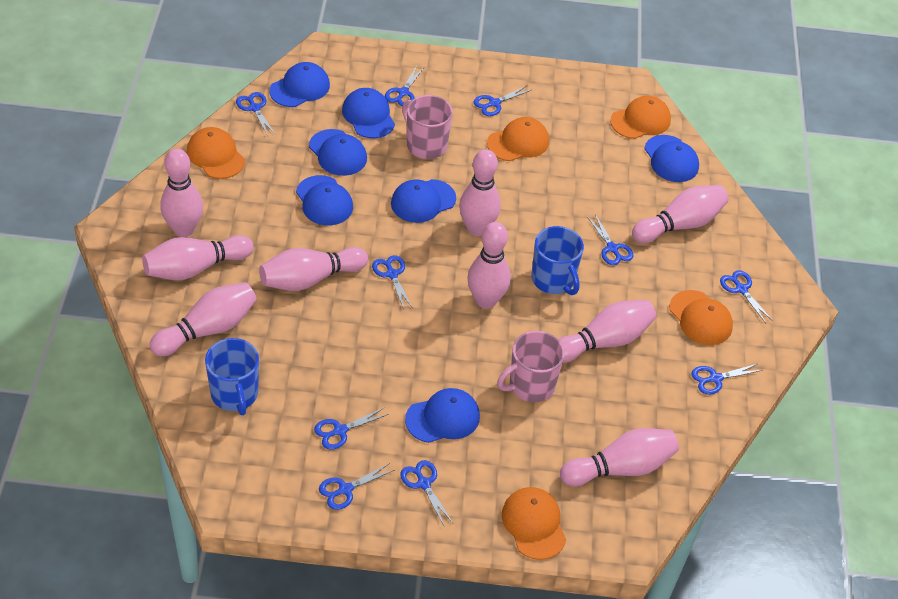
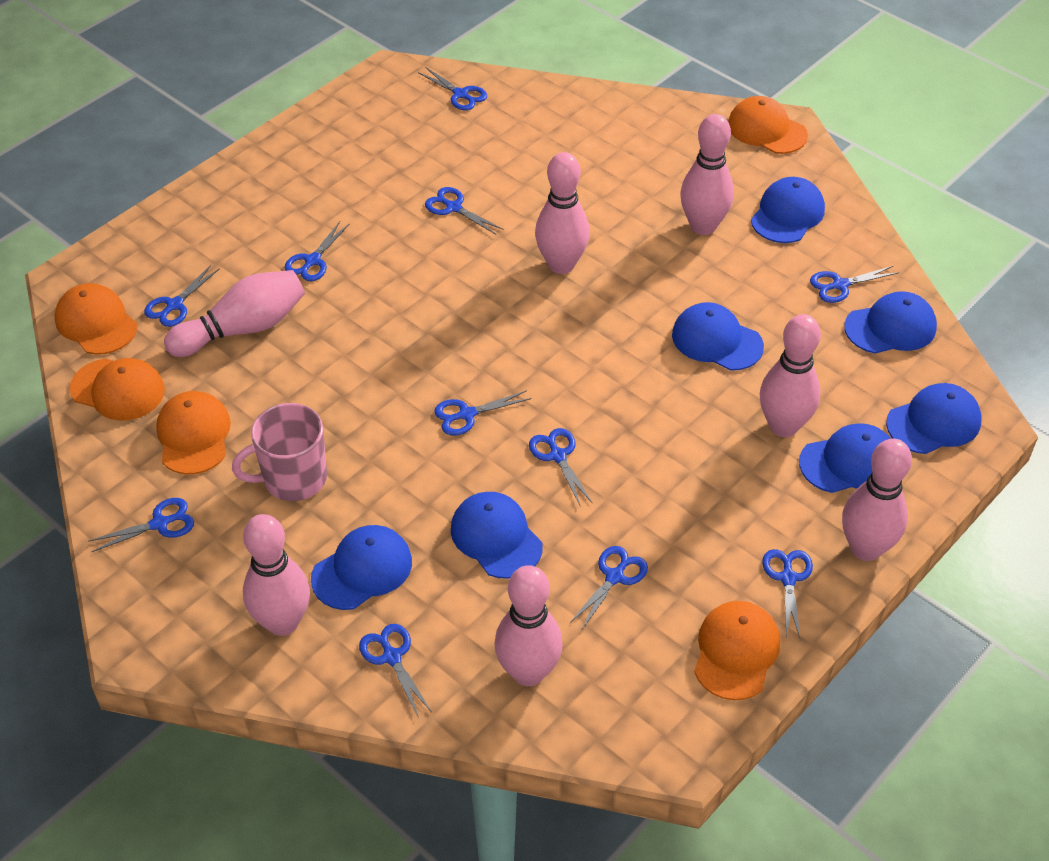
blue mug: 2 -> 0
blue scissors: 10 -> 11
pink bowling pin: 9 -> 7
pink mug: 2 -> 1

